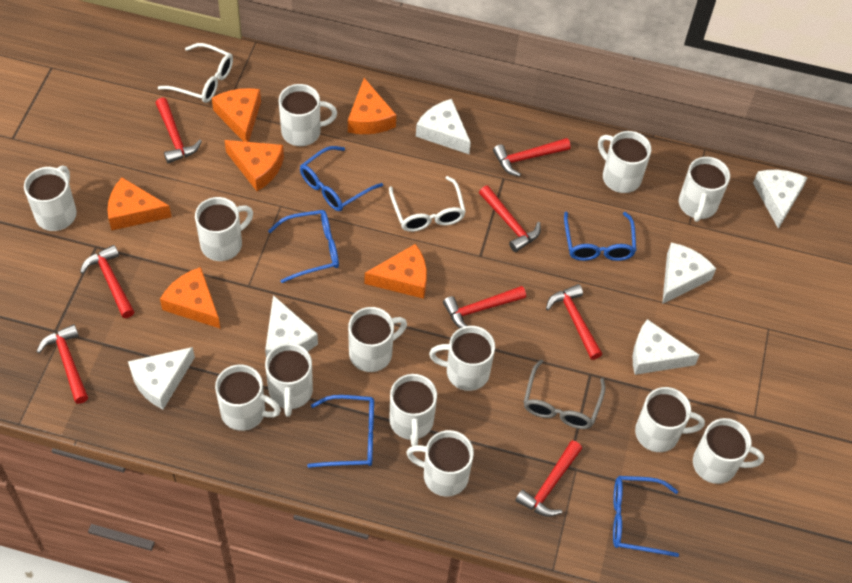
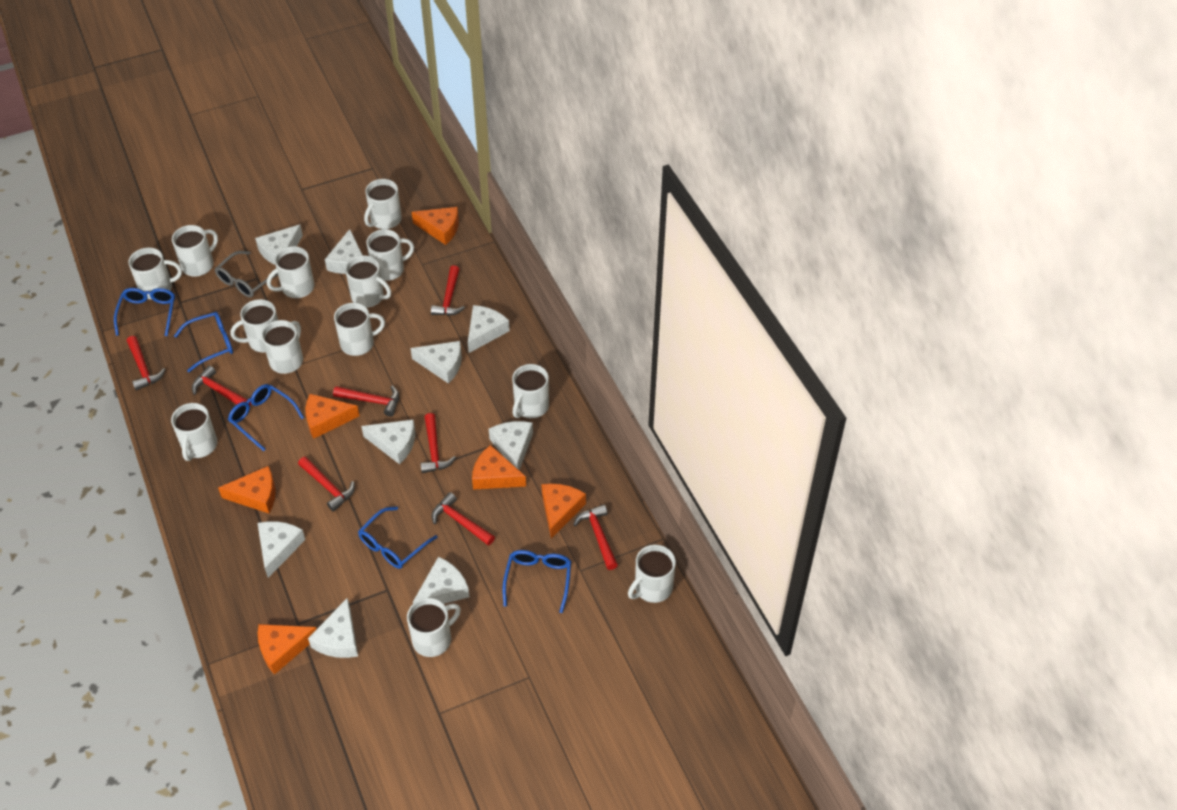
white cheese: 6 -> 9
white glasses: 2 -> 0

